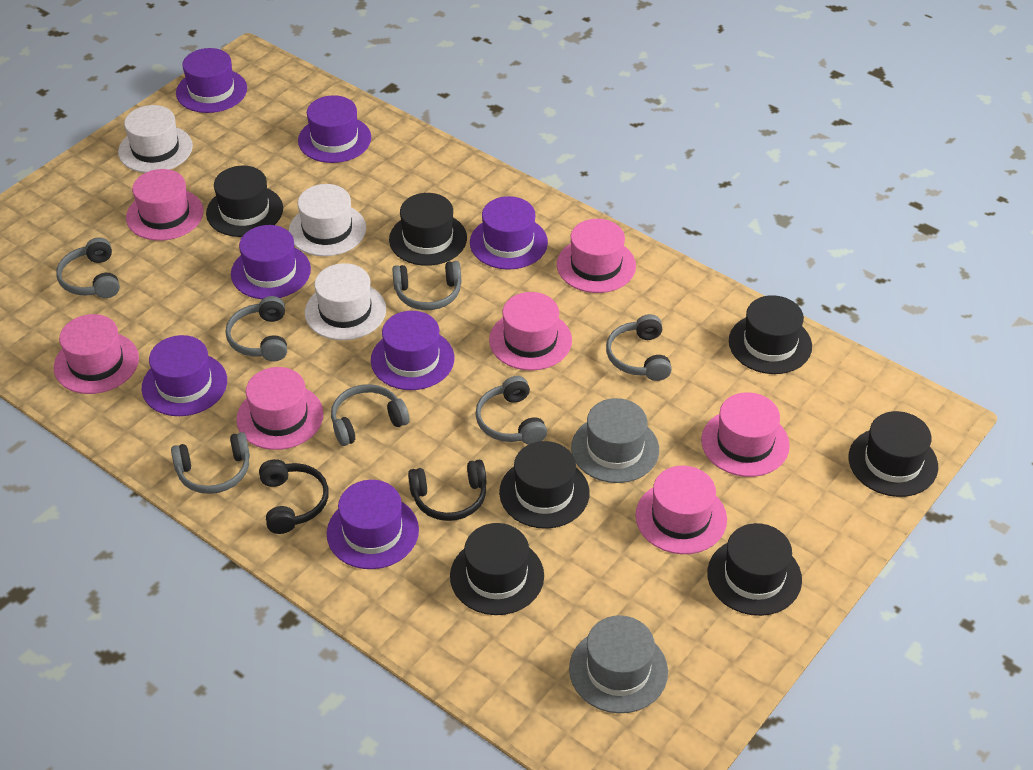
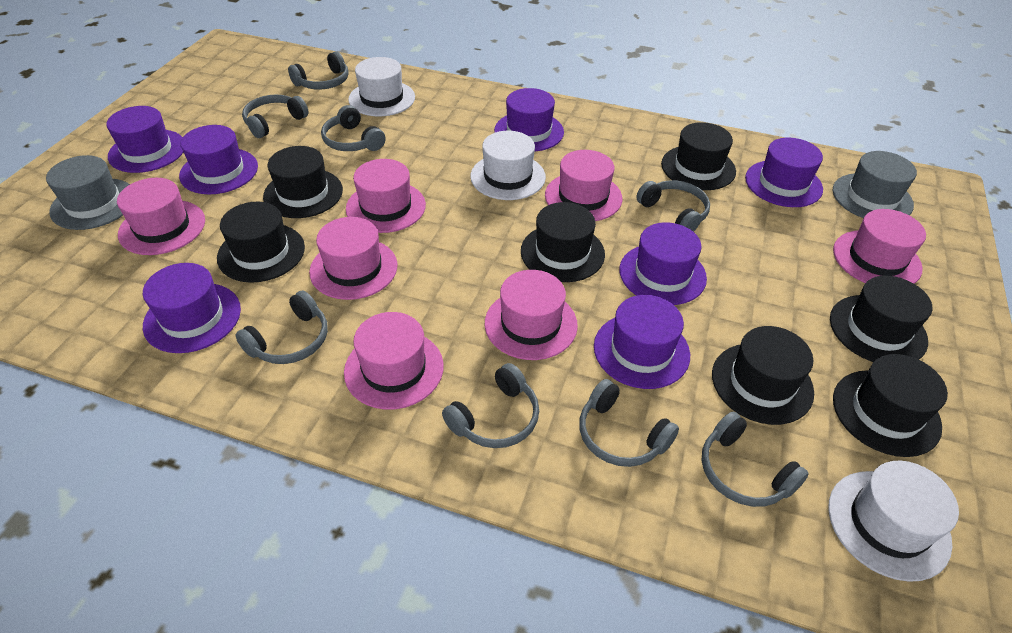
black headphones: 2 -> 0
grey headphones: 7 -> 8

